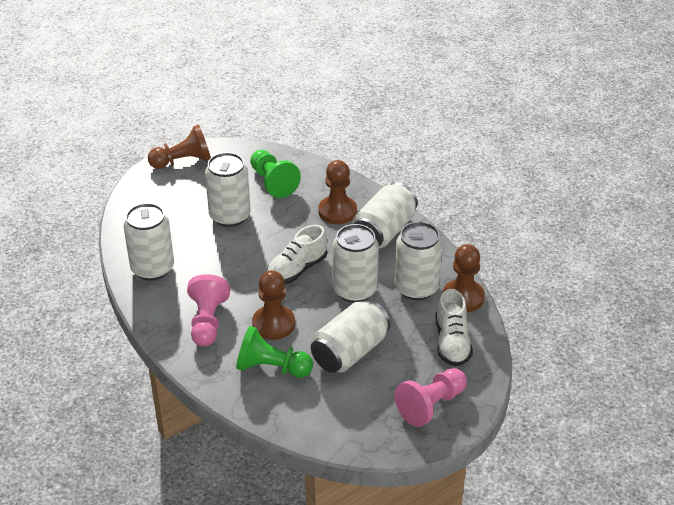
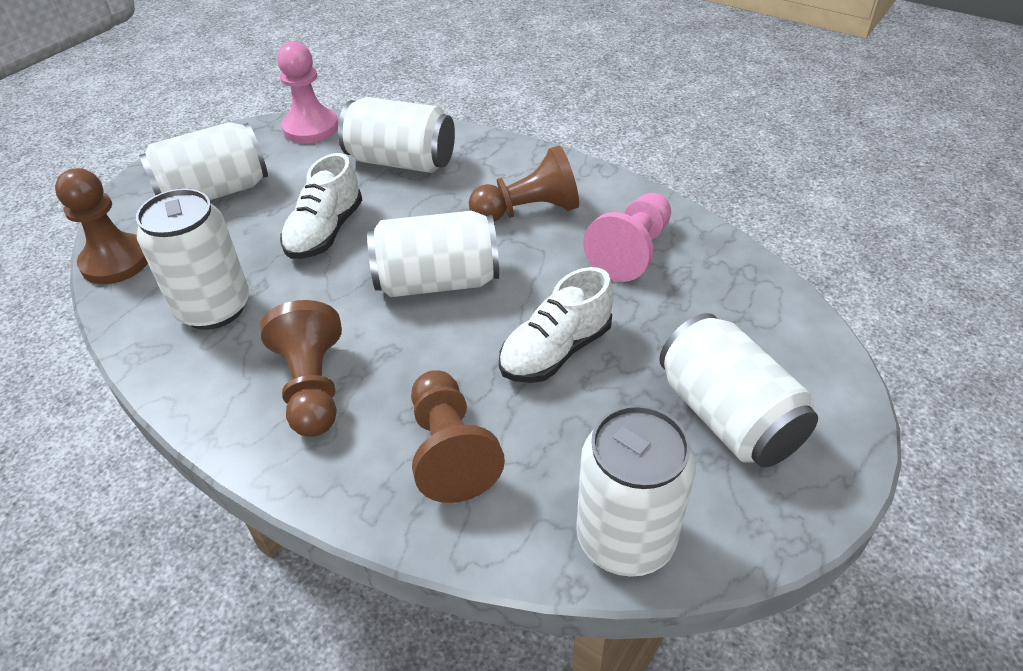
green pawn: 2 -> 0

